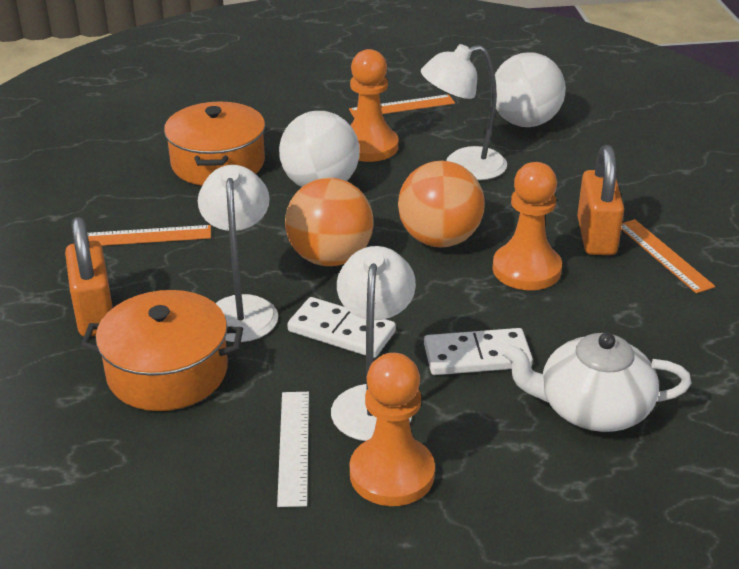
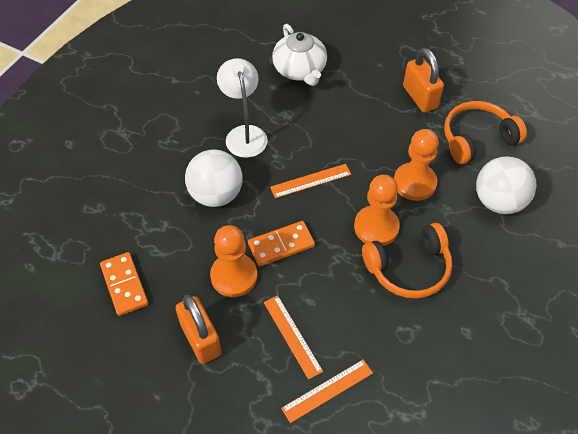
orange ball: 2 -> 0
orange domino: 0 -> 2
orange headphones: 0 -> 2
orange pot: 2 -> 0
white domino: 2 -> 0
white lamp: 3 -> 1
white ruler: 1 -> 0

